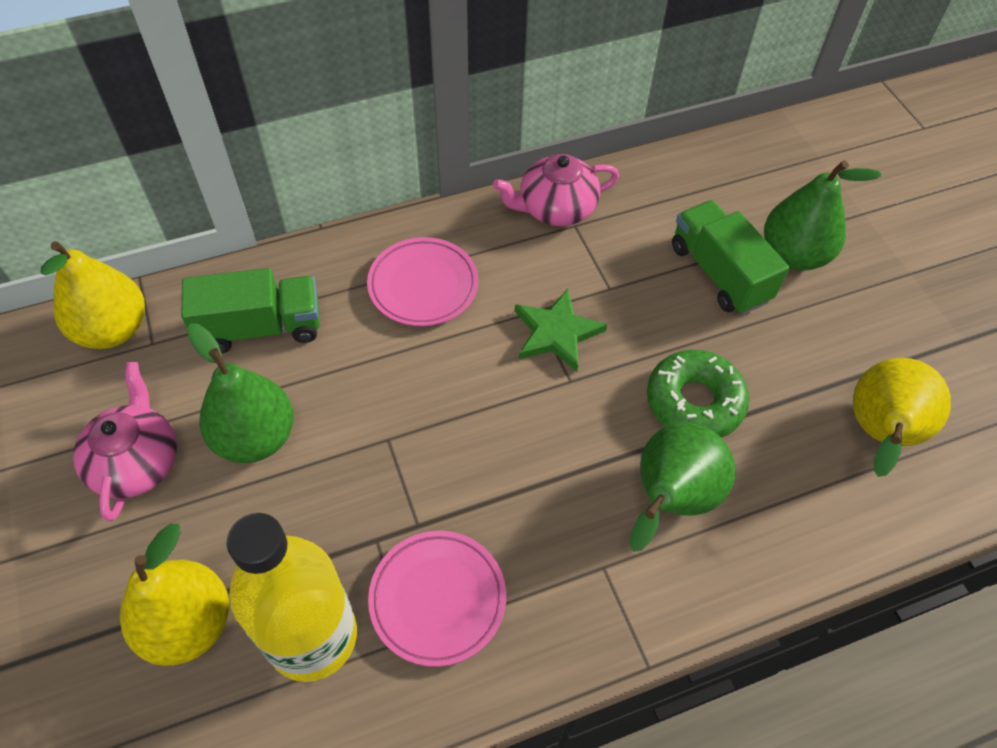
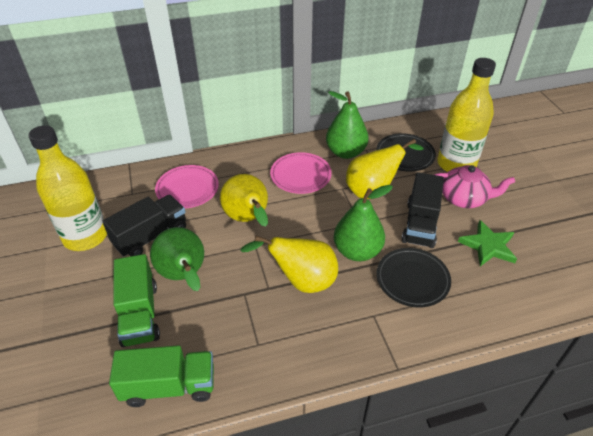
black plate: 0 -> 2
black truck: 0 -> 2
green donut: 1 -> 0
pink teapot: 2 -> 1
yellow bottle: 1 -> 2

